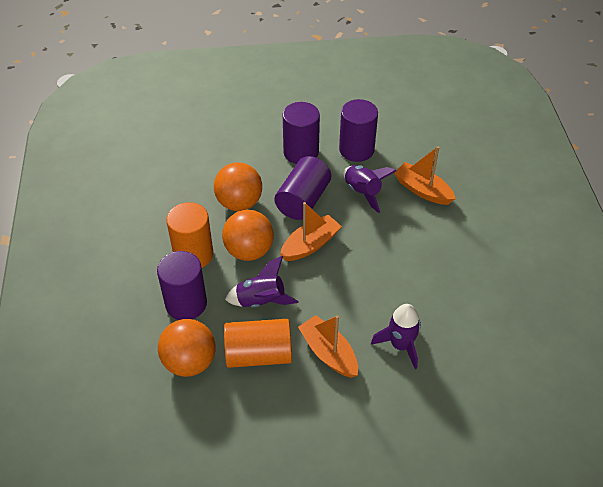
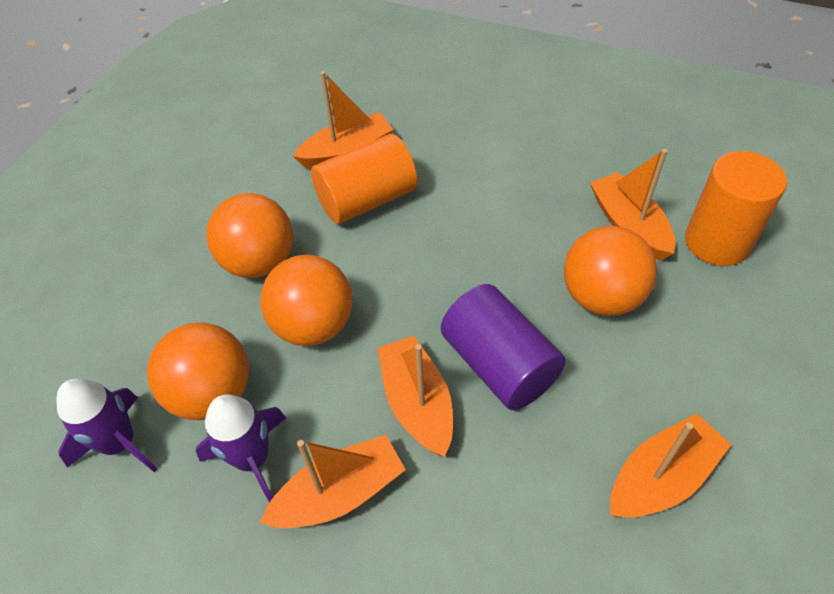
orange ball: 3 -> 4
orange boat: 3 -> 5
purple cylinder: 4 -> 1
purple rocket: 3 -> 2

